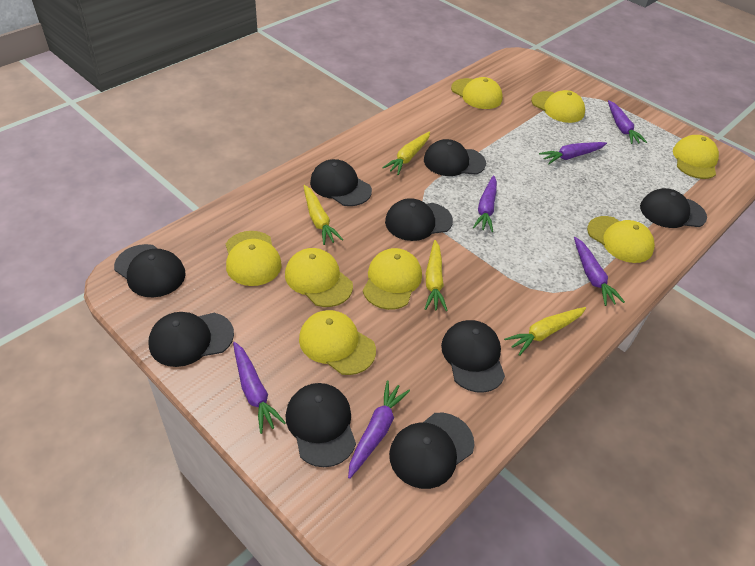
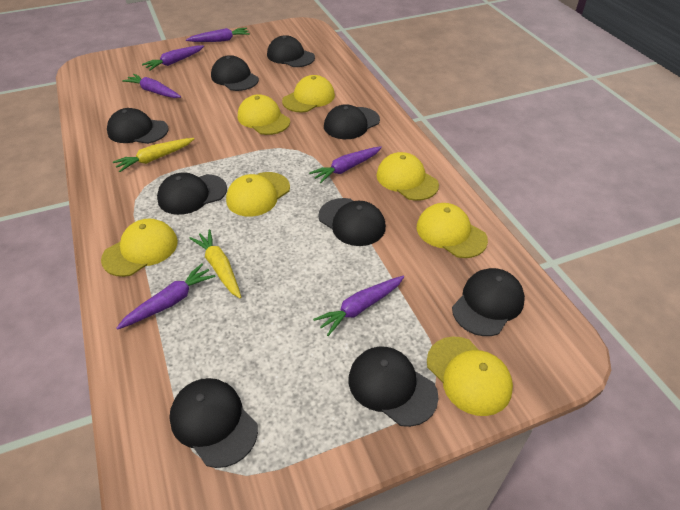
yellow cap: 8 -> 7
yellow carrot: 4 -> 2

